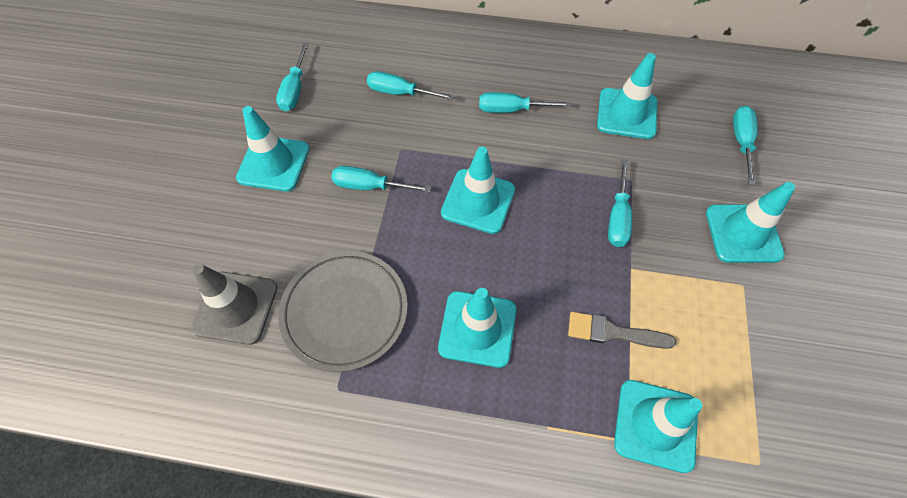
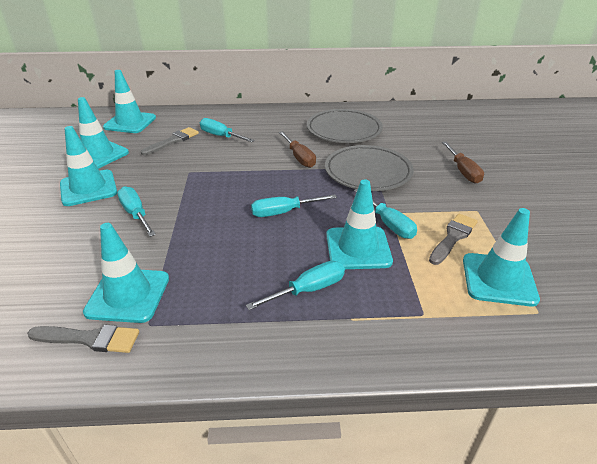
brown screwdriver: 0 -> 2
grey brush: 1 -> 3
grey plate: 1 -> 2
grey traffic cone: 1 -> 0
turquoise screwdriver: 6 -> 5

